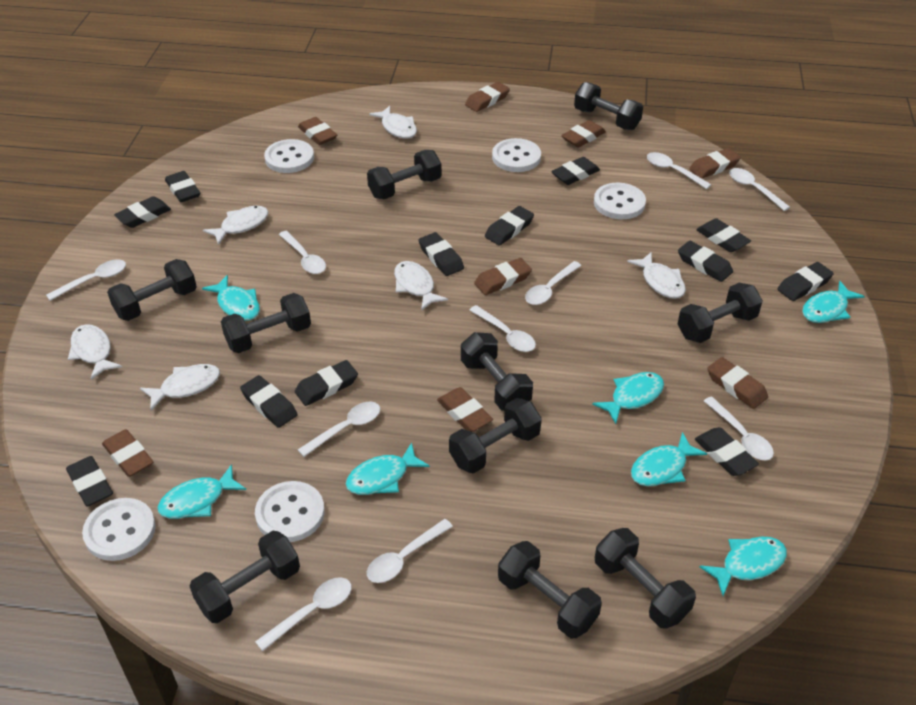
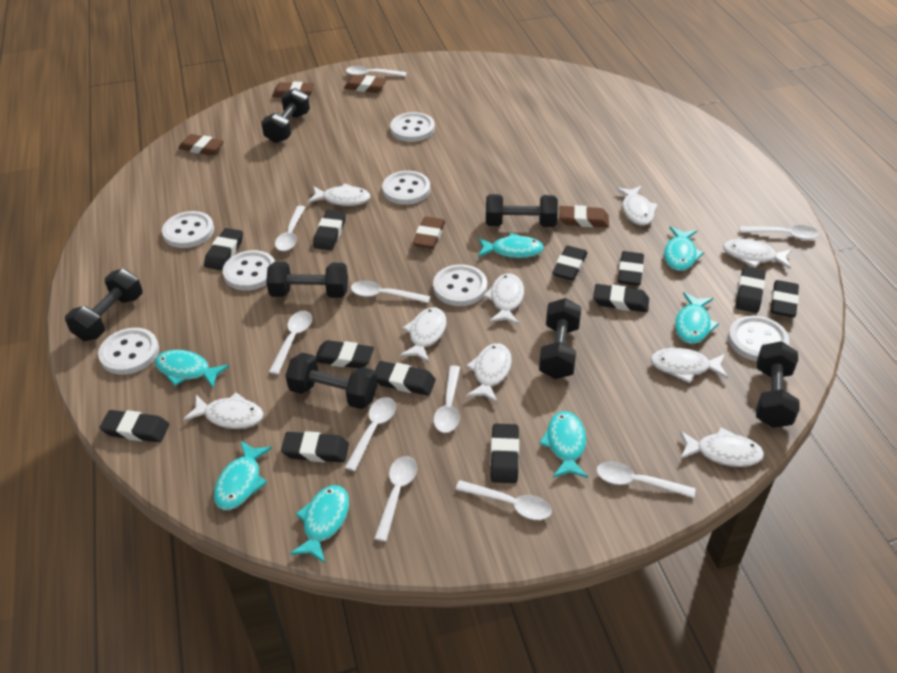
black dumbbell: 10 -> 7
brown eraser: 8 -> 5
white button: 5 -> 7
white fish: 6 -> 9

